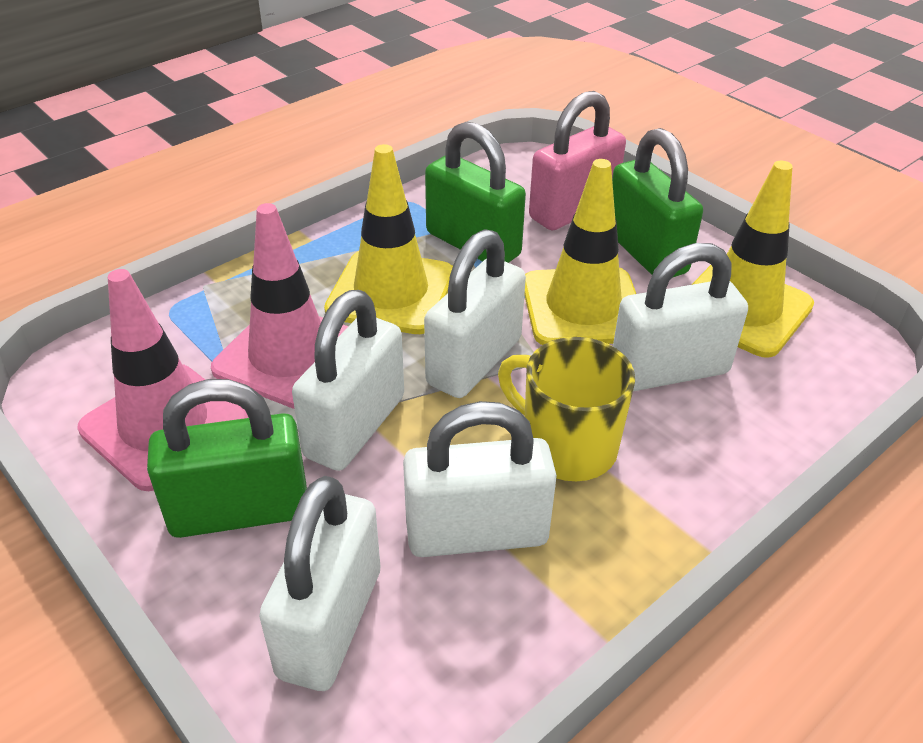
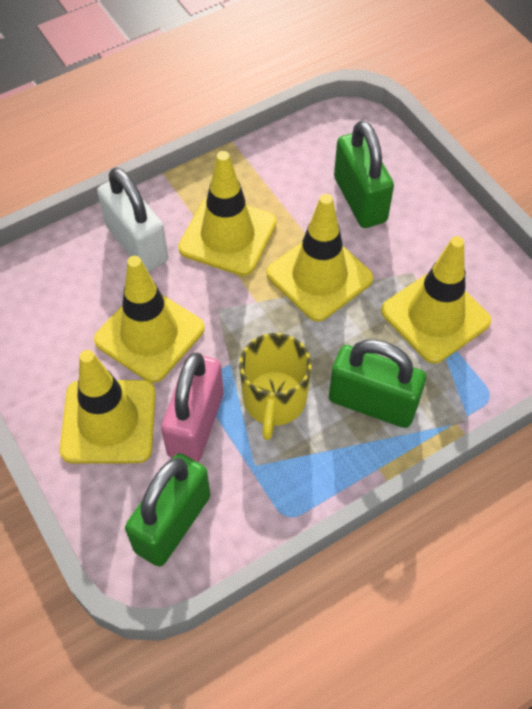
pink traffic cone: 2 -> 0
white padlock: 5 -> 1
yellow traffic cone: 3 -> 5

